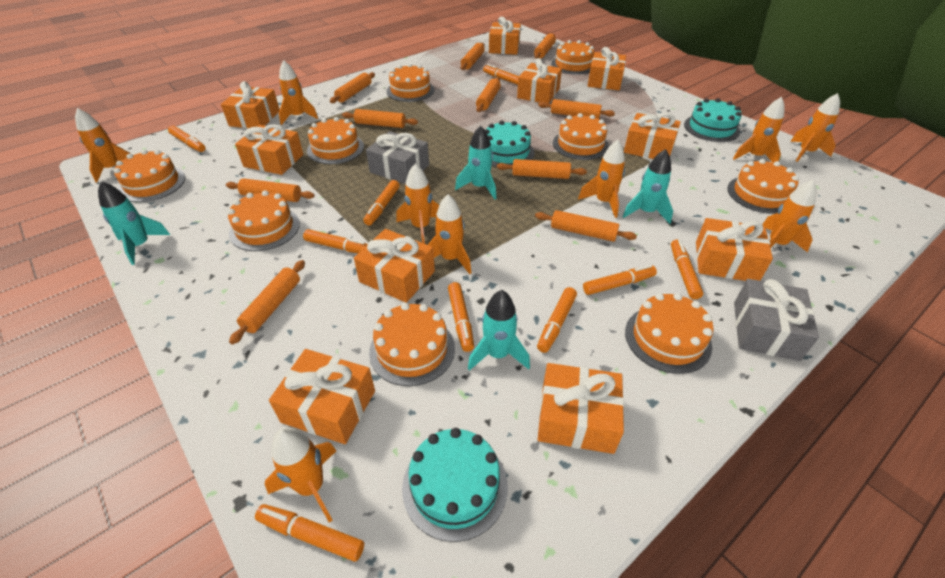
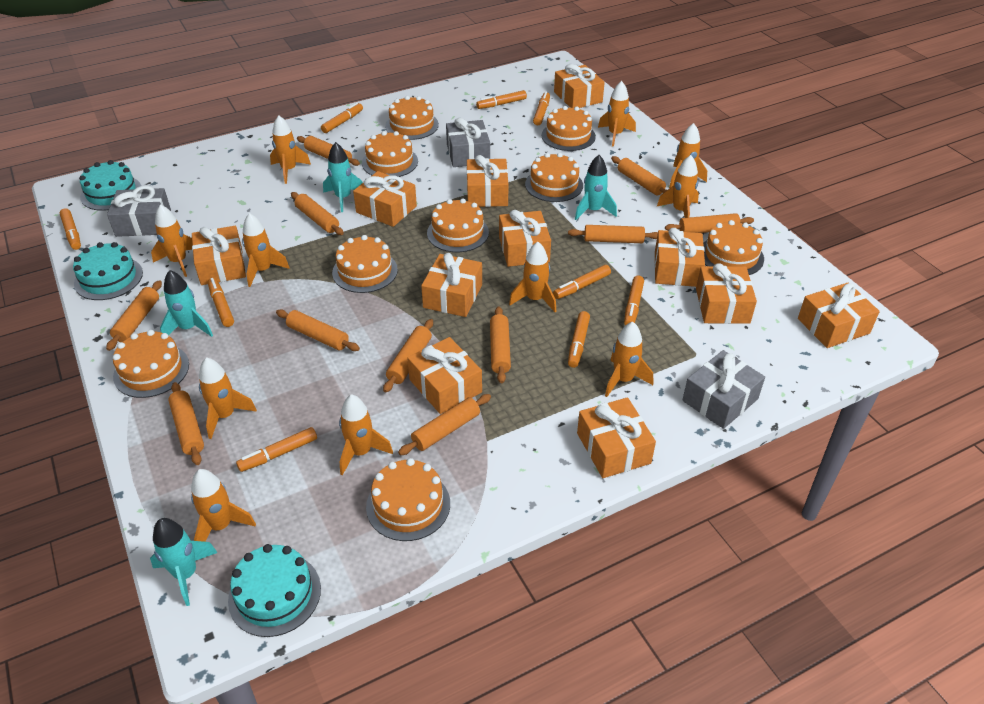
grey gift: 2 -> 3
orange gift: 10 -> 11
orange rocket: 9 -> 11
orange rolling pin: 10 -> 11

